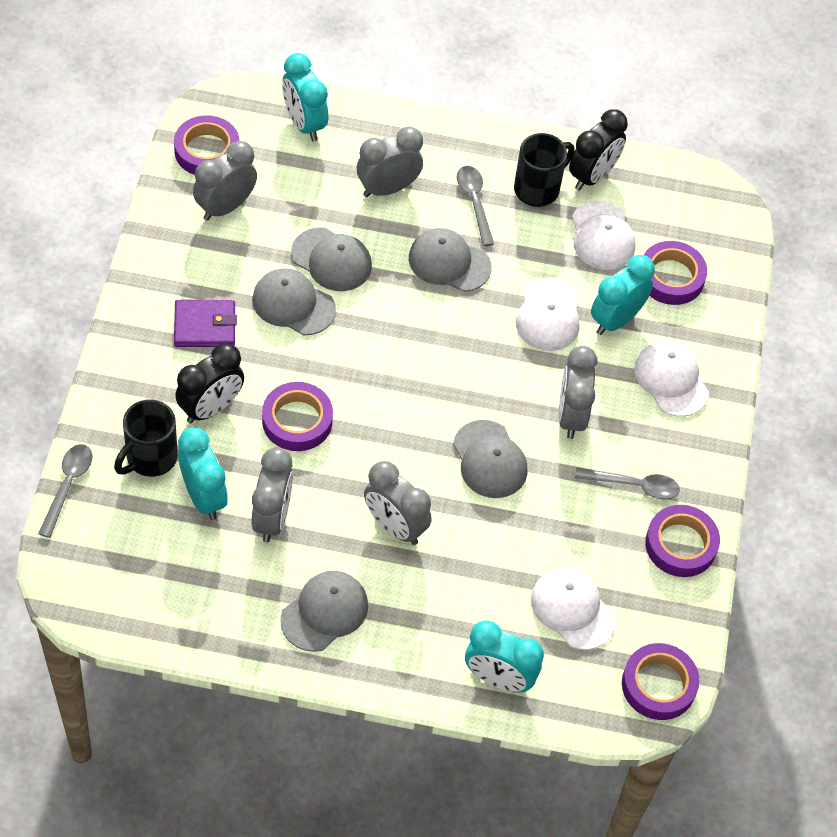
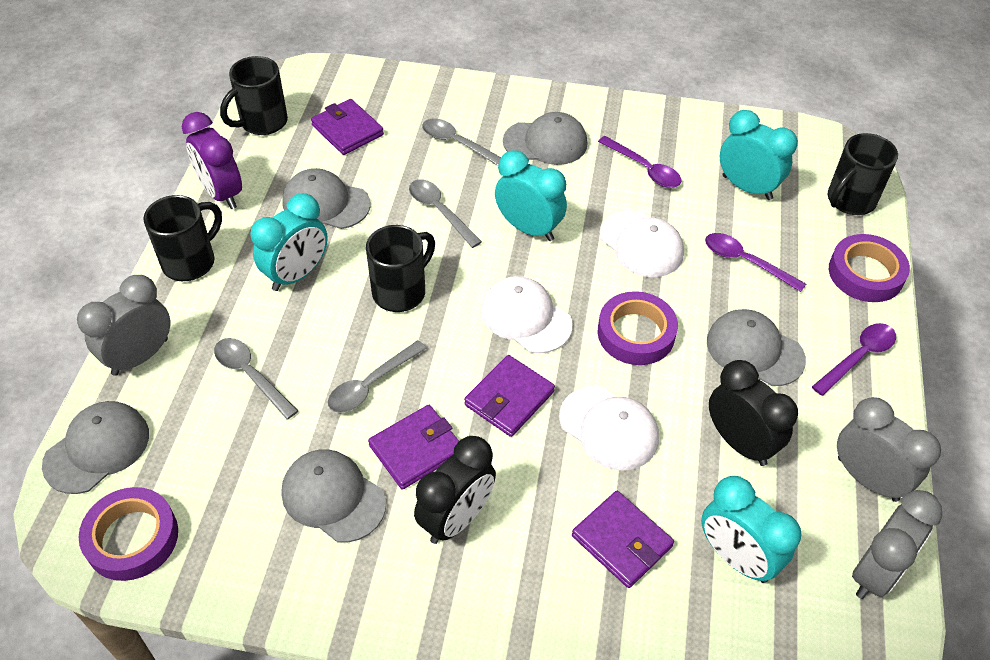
black mug: 2 -> 4
grey clock: 5 -> 3
grey spoon: 3 -> 4
purple clock: 0 -> 1
purple spoon: 0 -> 3
purple tape: 5 -> 3
purple wallet: 1 -> 4
white cap: 4 -> 3

